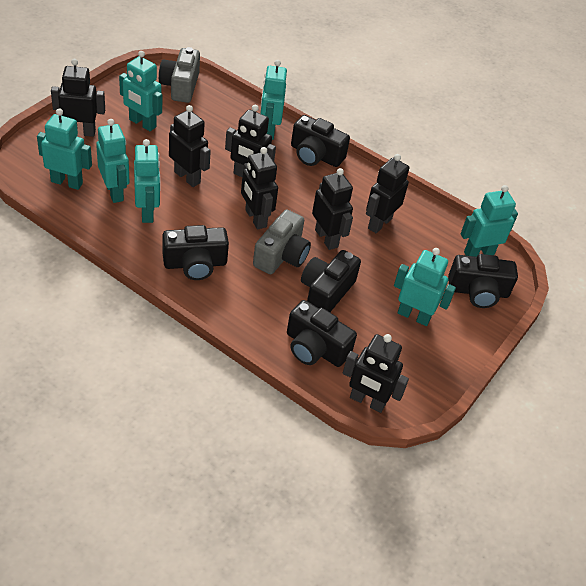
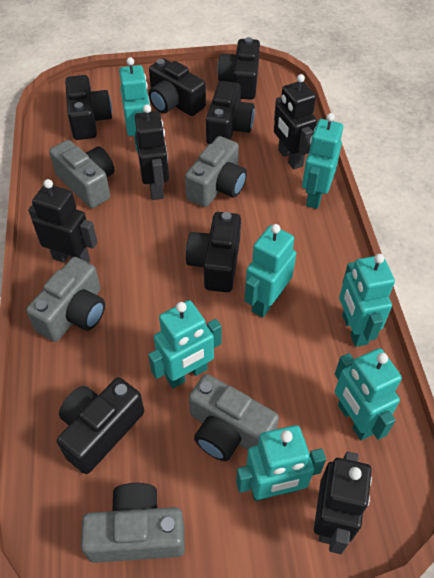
black camera: 5 -> 6
black robot: 7 -> 4
grey camera: 2 -> 5

